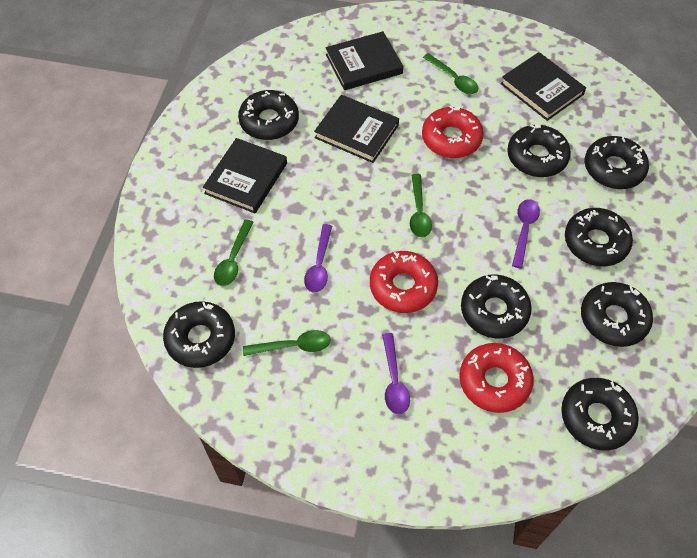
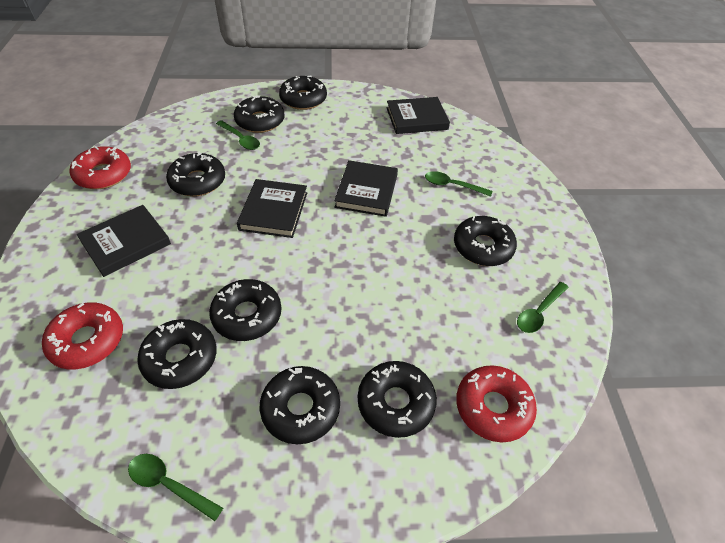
purple spoon: 3 -> 0

